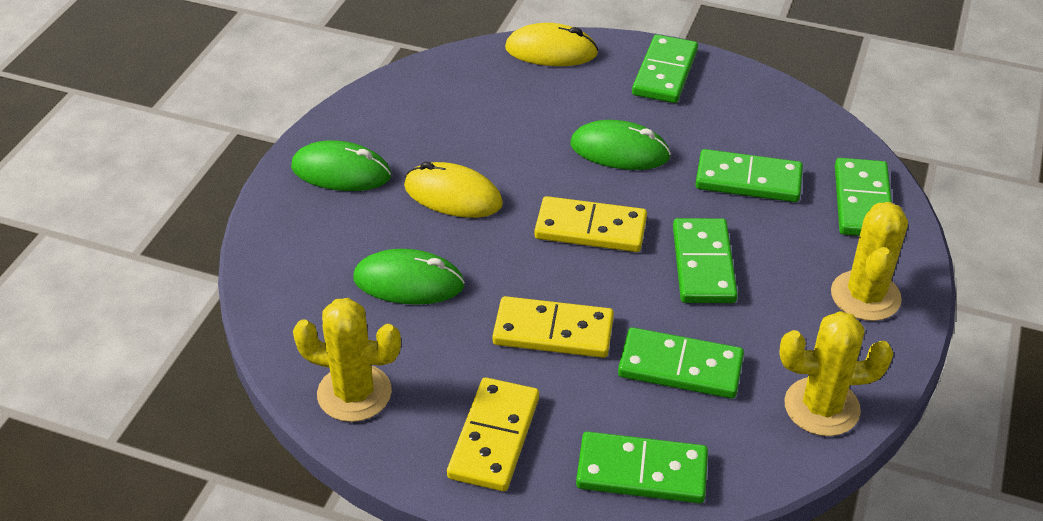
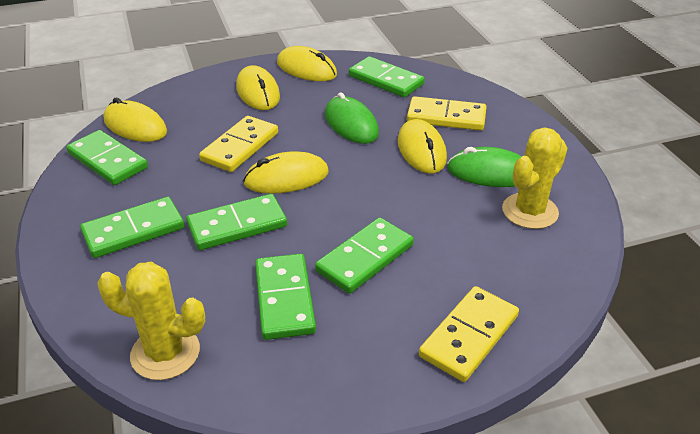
green mouse: 3 -> 2
yellow cactus: 3 -> 2
yellow mouse: 2 -> 5

